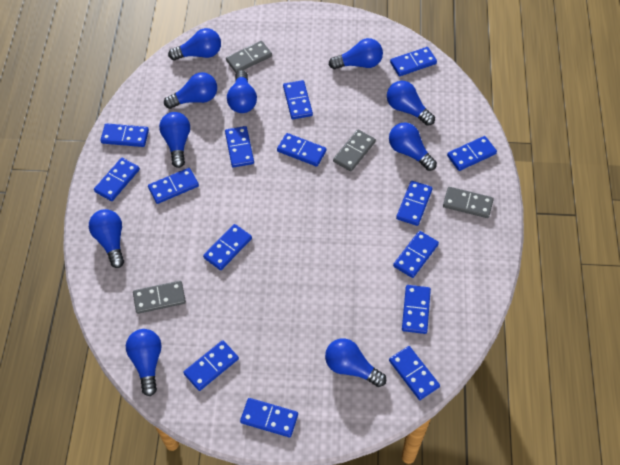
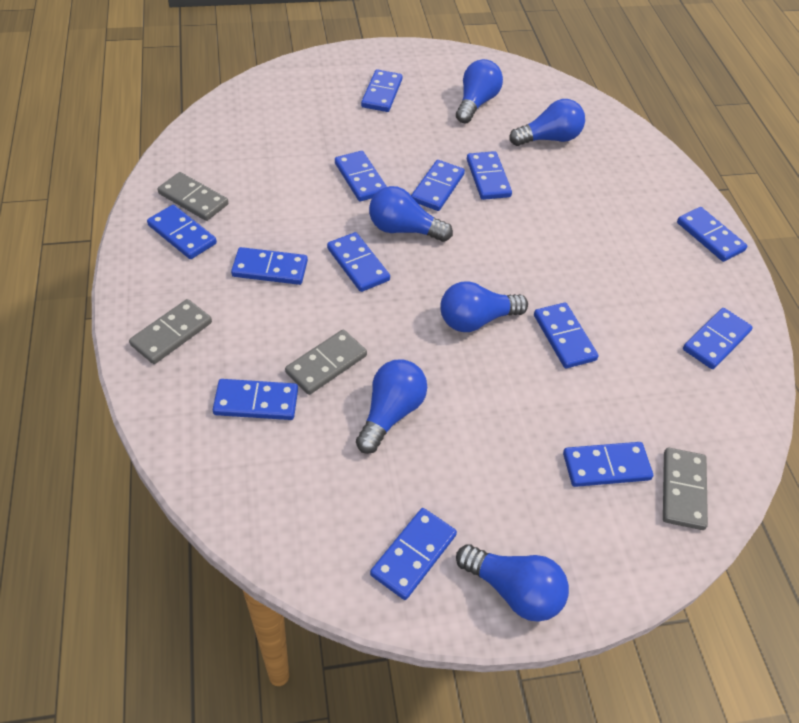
blue domino: 15 -> 13
blue light bulb: 10 -> 6

